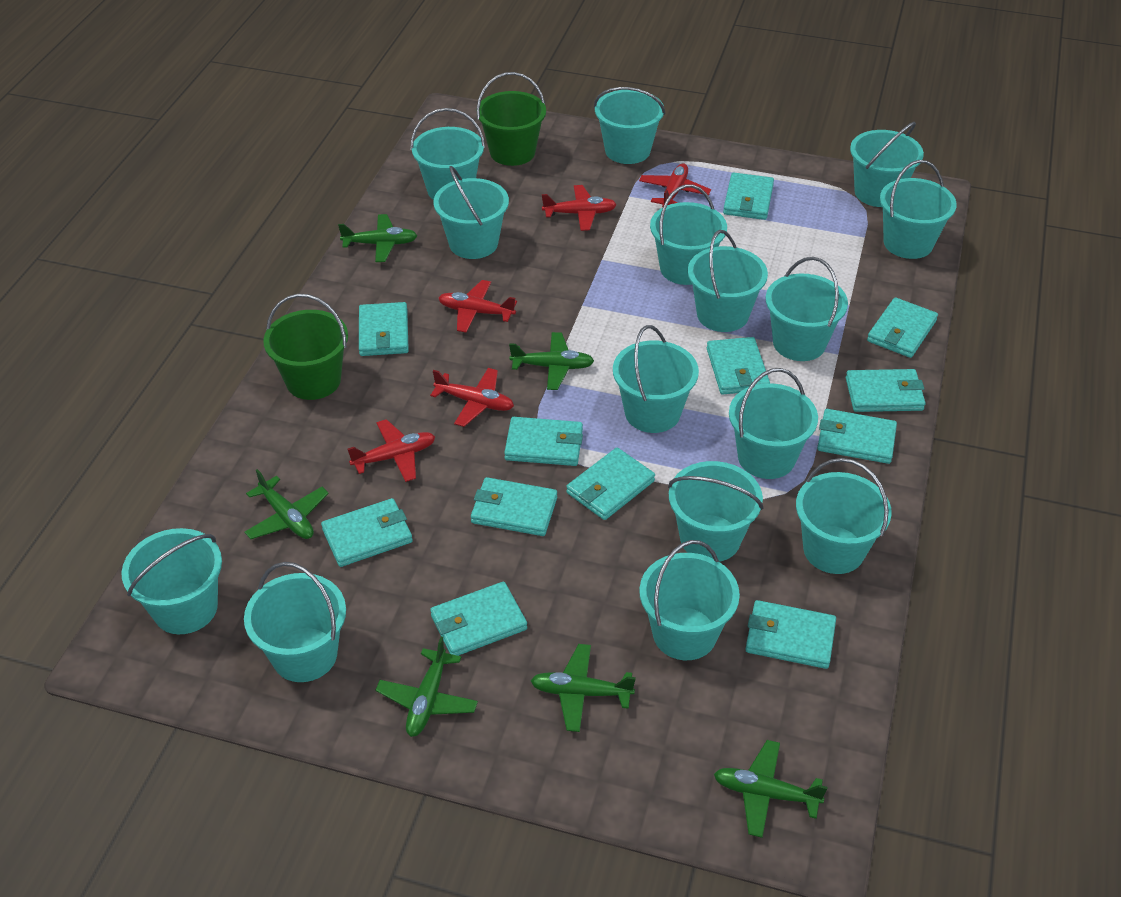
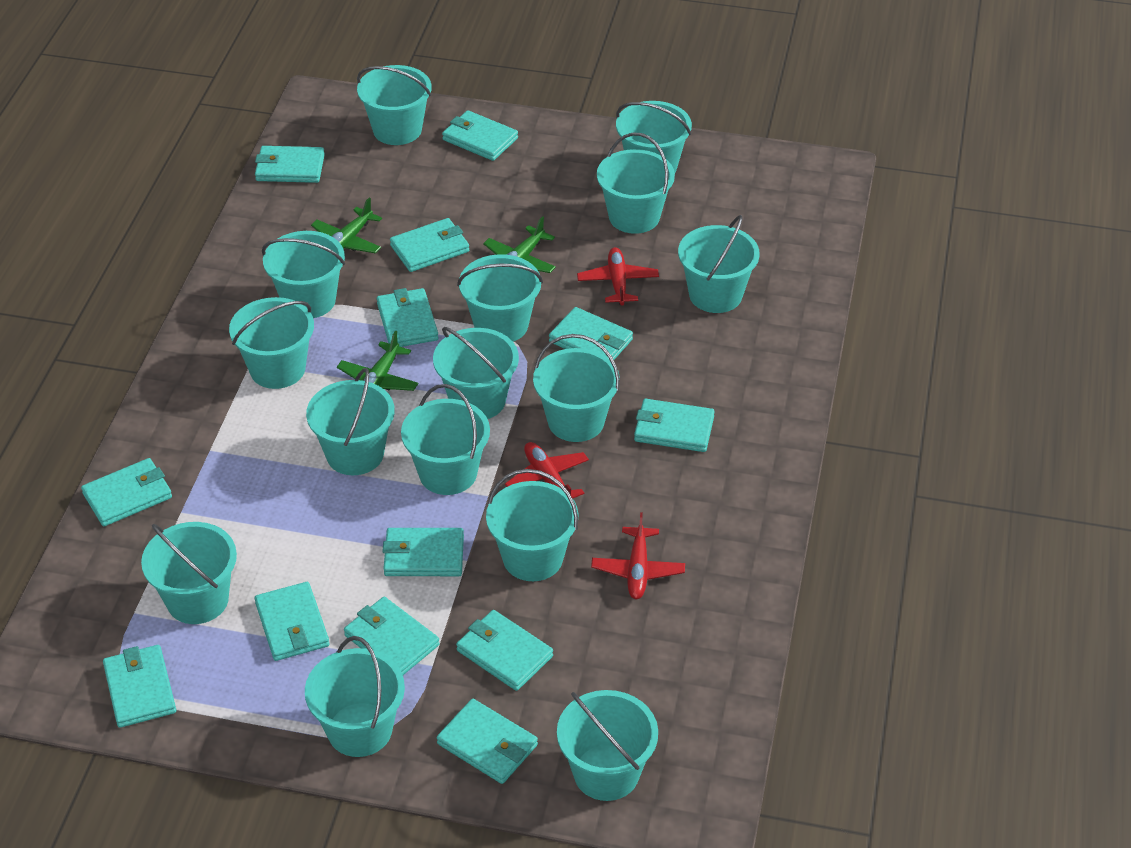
green bucket: 2 -> 0
green plane: 6 -> 3
red plane: 5 -> 3
turquoise wallet: 12 -> 13

